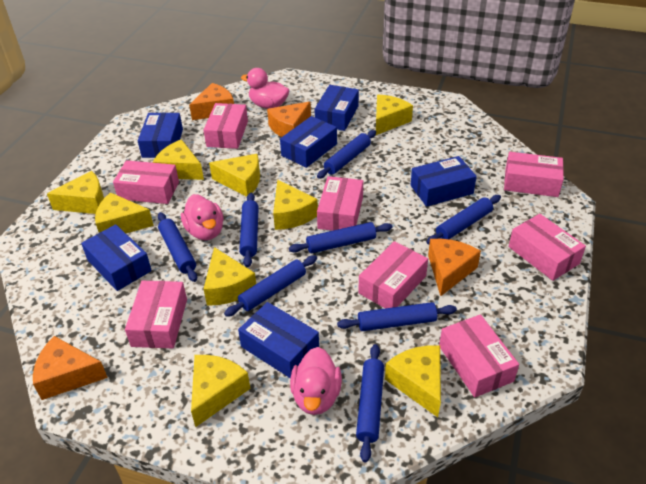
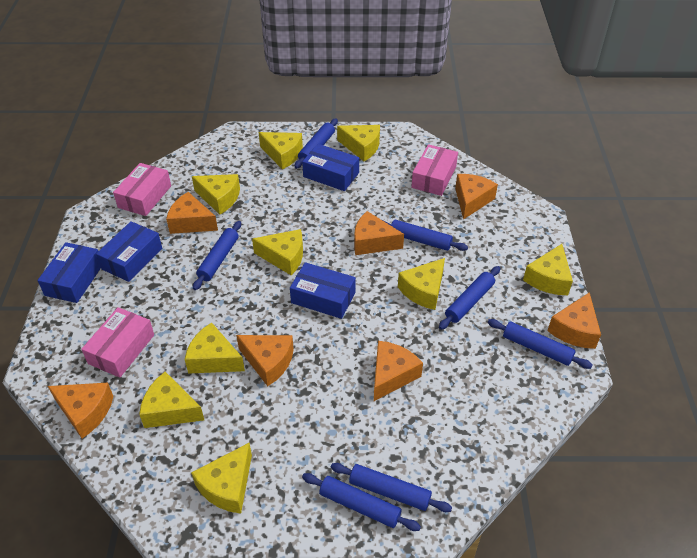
blue box: 6 -> 4
blue rolling pin: 8 -> 7
orange cheese: 4 -> 7
pink box: 8 -> 3
pink duck: 3 -> 0

